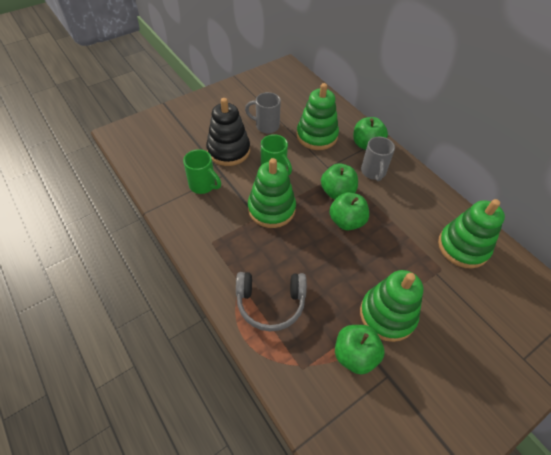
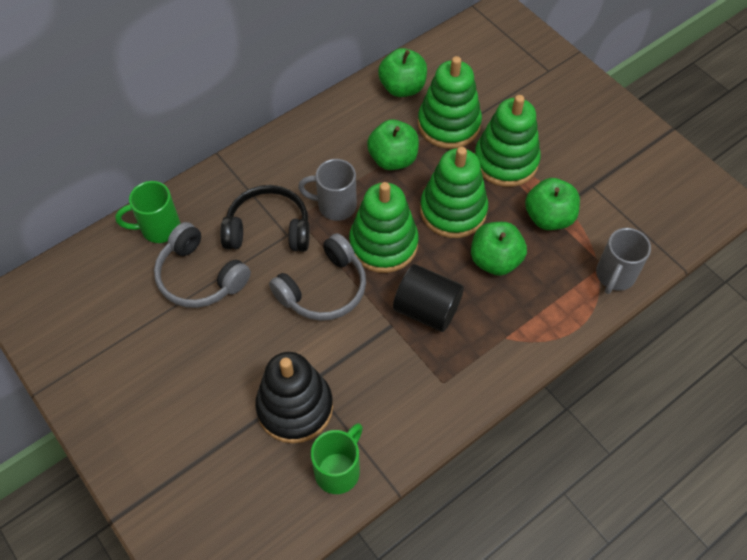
black cylinder: 0 -> 1
black headphones: 0 -> 1
grey headphones: 1 -> 2

